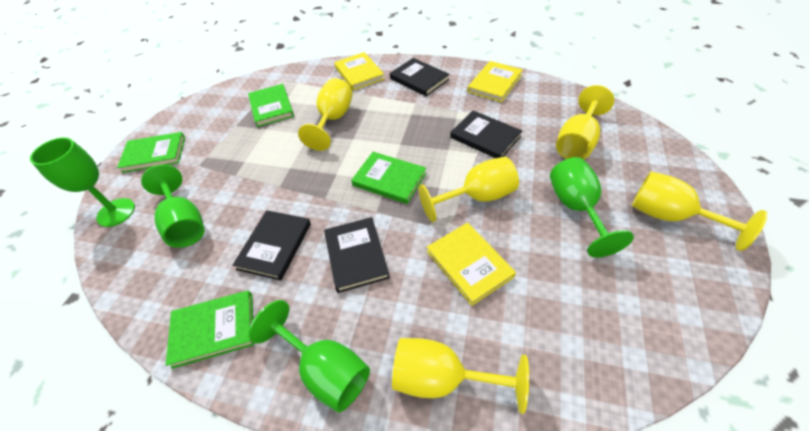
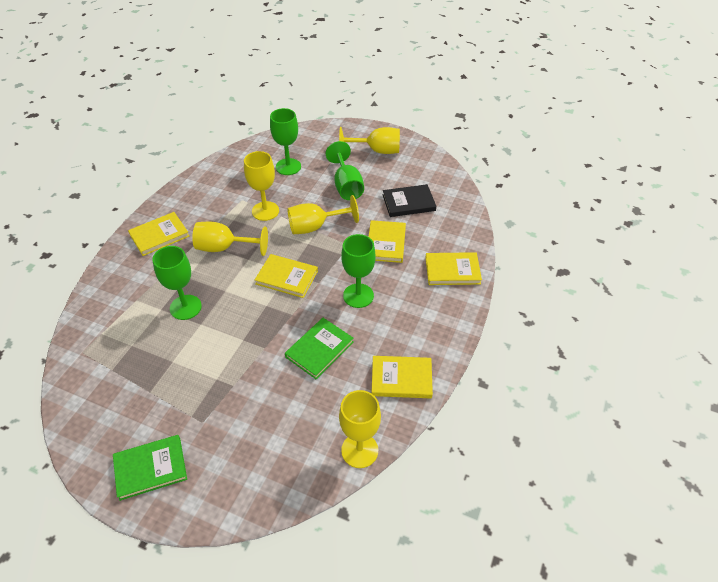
black book: 4 -> 1
green book: 4 -> 2
yellow book: 3 -> 5

